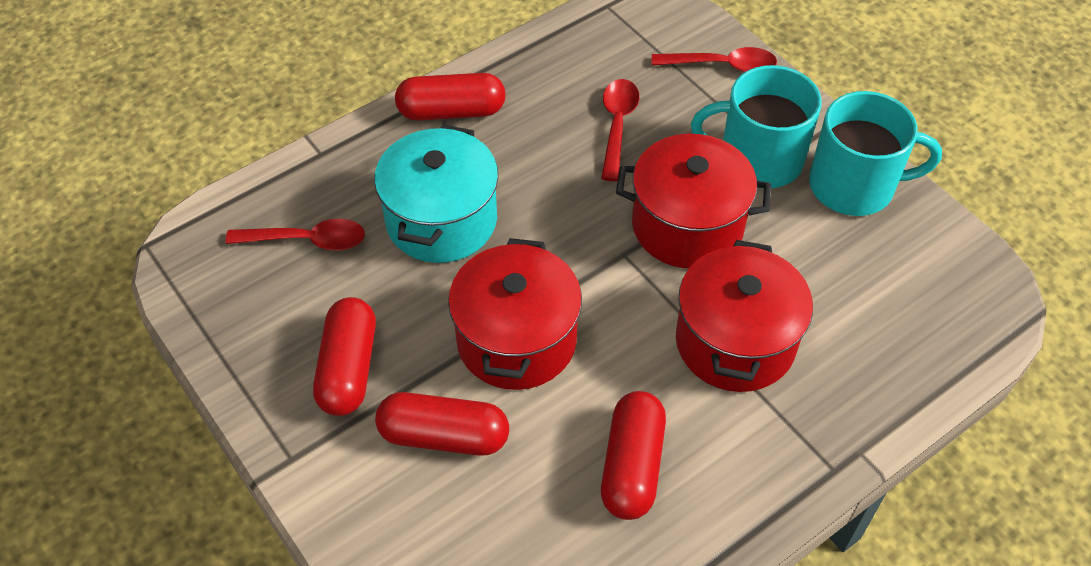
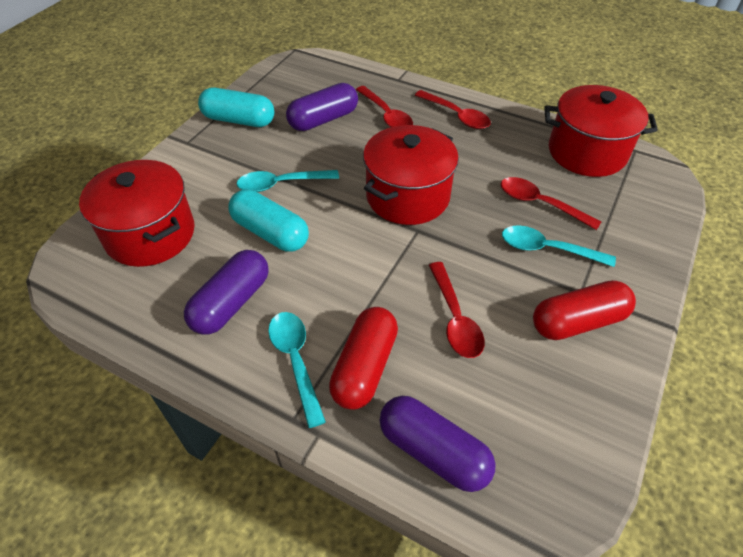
purple capsule: 0 -> 3
red capsule: 4 -> 2
red spoon: 3 -> 4
turquoise capsule: 0 -> 2
turquoise mug: 2 -> 0
turquoise pot: 1 -> 0
turquoise spoon: 0 -> 3

